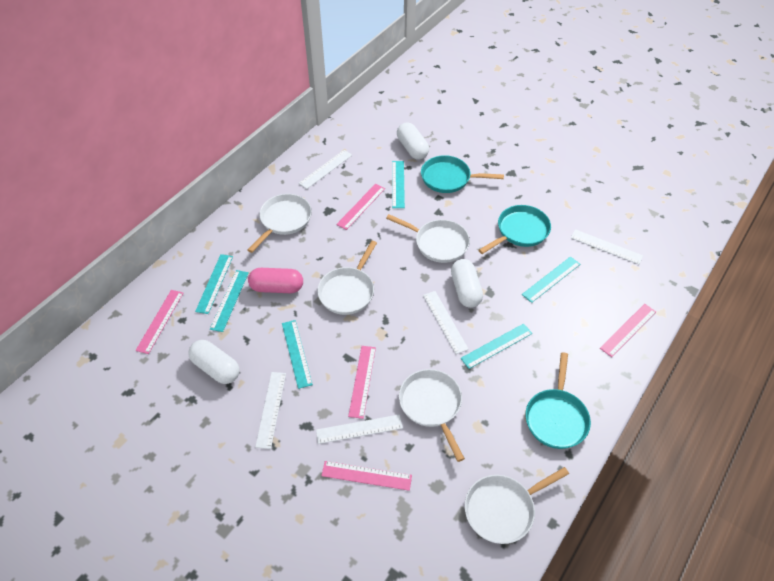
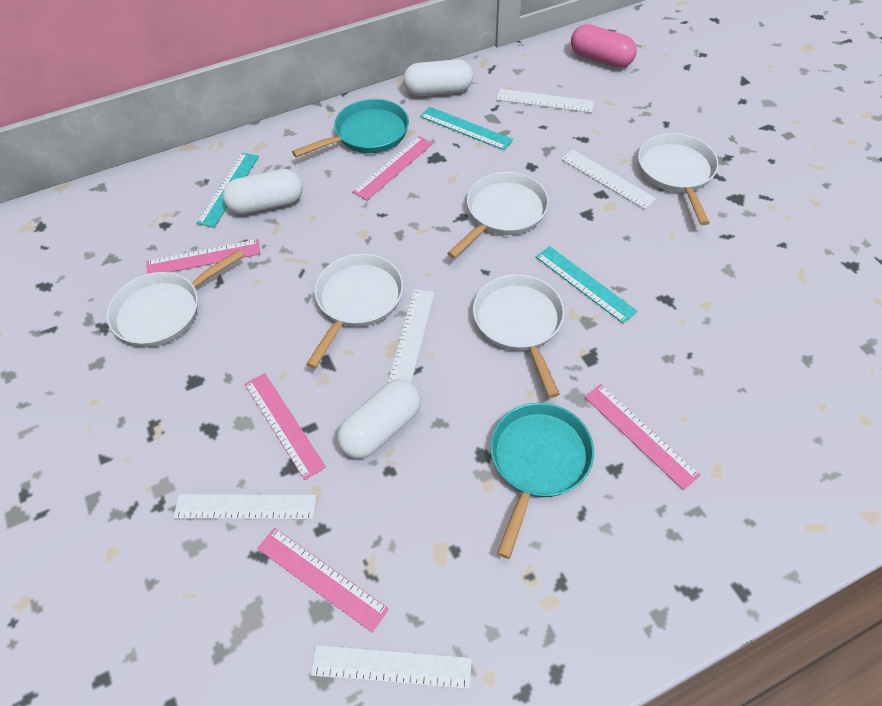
turquoise pan: 3 -> 2
turquoise ruler: 6 -> 3

